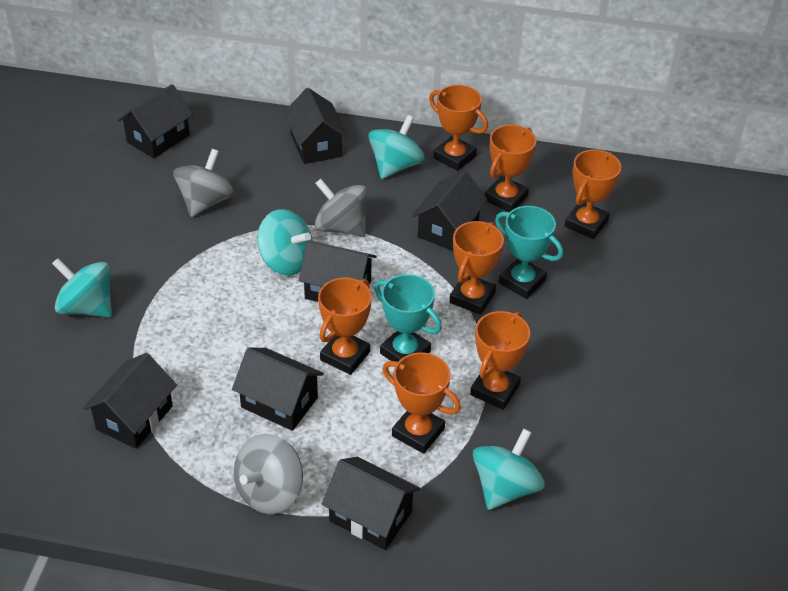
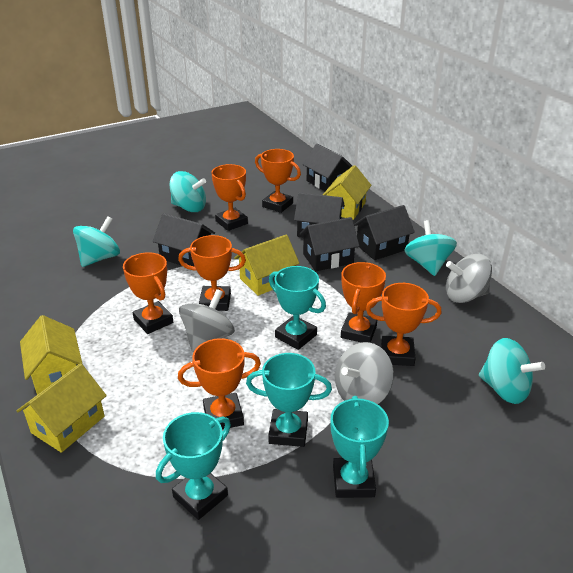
black house: 7 -> 5
turquoise trophy: 2 -> 4
yellow house: 0 -> 4

